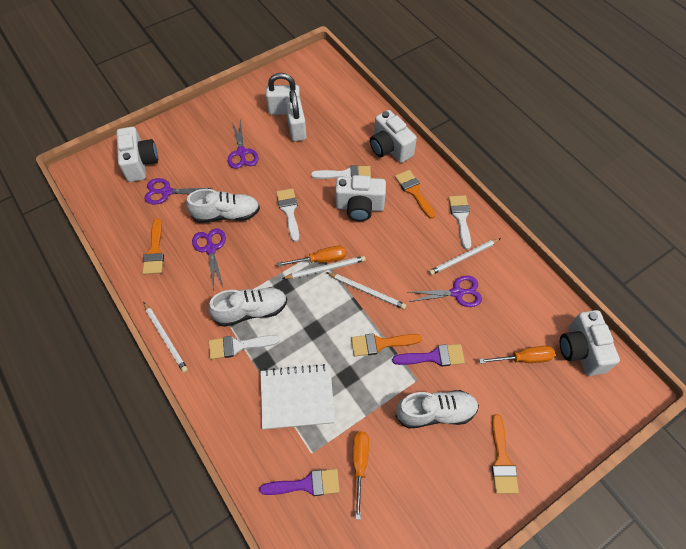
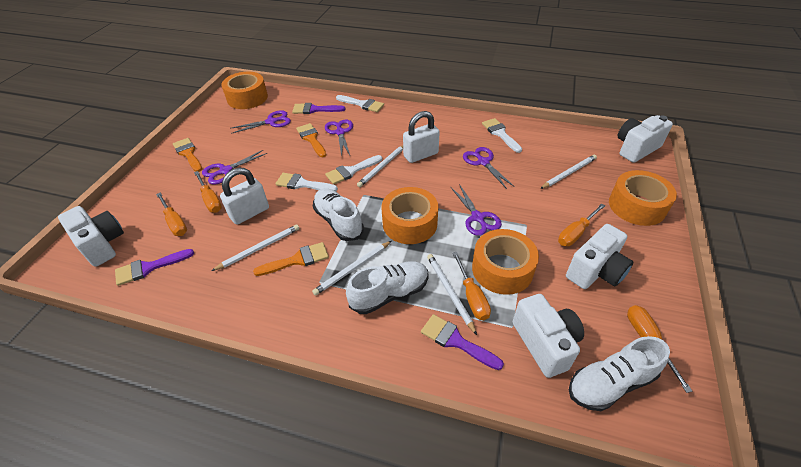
orange brush: 4 -> 3
orange screwdriver: 3 -> 5
orange tape: 0 -> 4
purple brush: 2 -> 3
purple scissors: 4 -> 5
white notebook: 1 -> 0
white pencil: 4 -> 5

